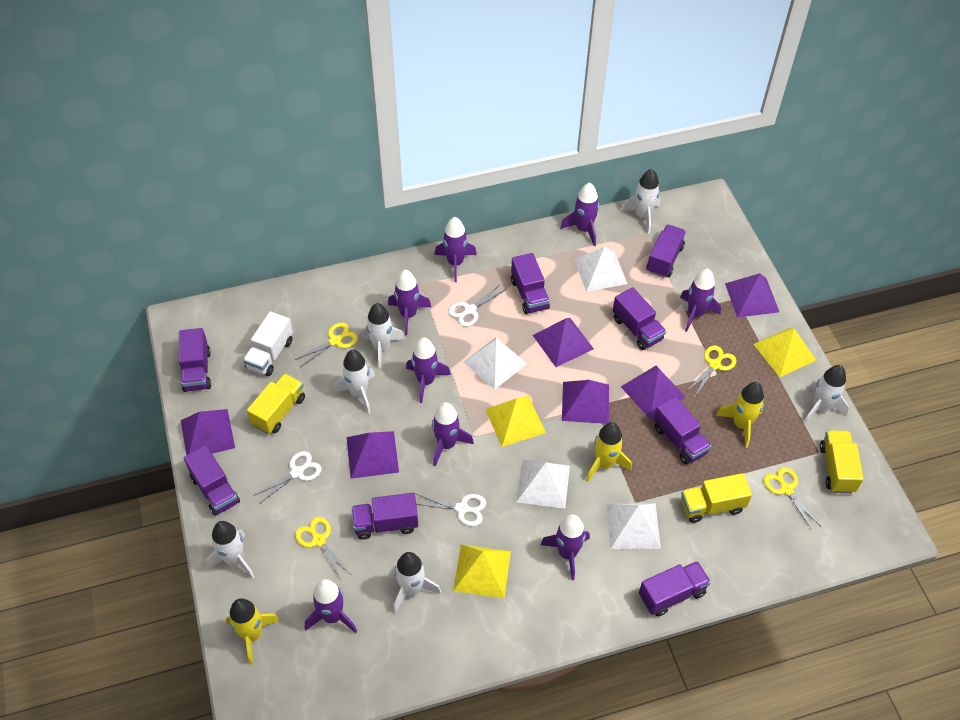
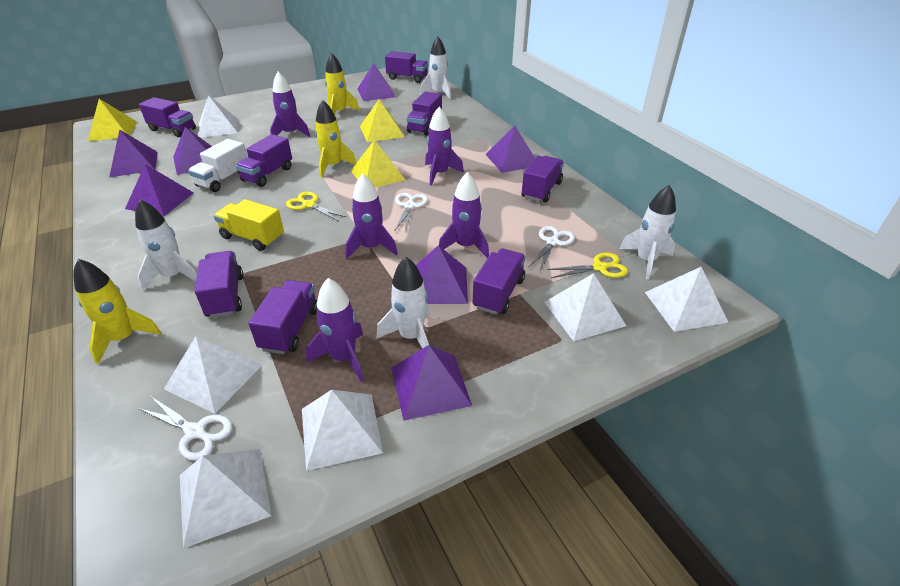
purple pyramid: 6 -> 7
purple rocket: 8 -> 5
white pyramid: 4 -> 6
white rocket: 6 -> 4
yellow scissors: 4 -> 2
yellow truck: 3 -> 1

